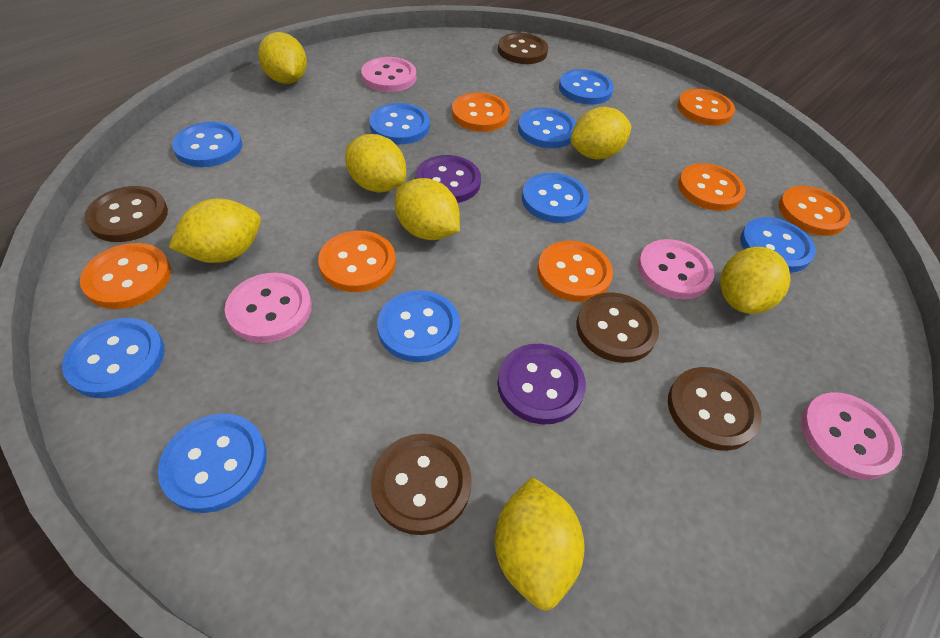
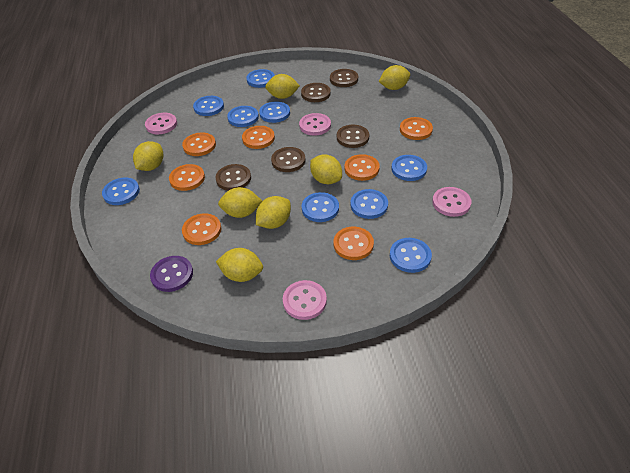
purple button: 2 -> 1

